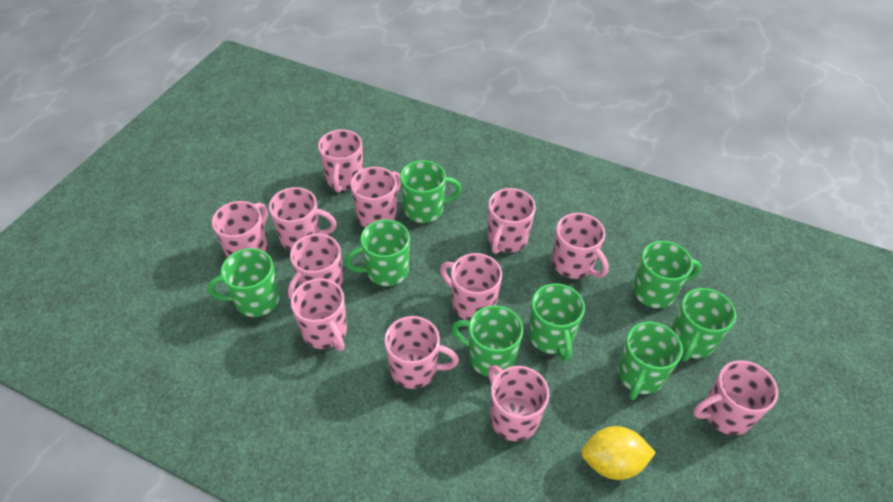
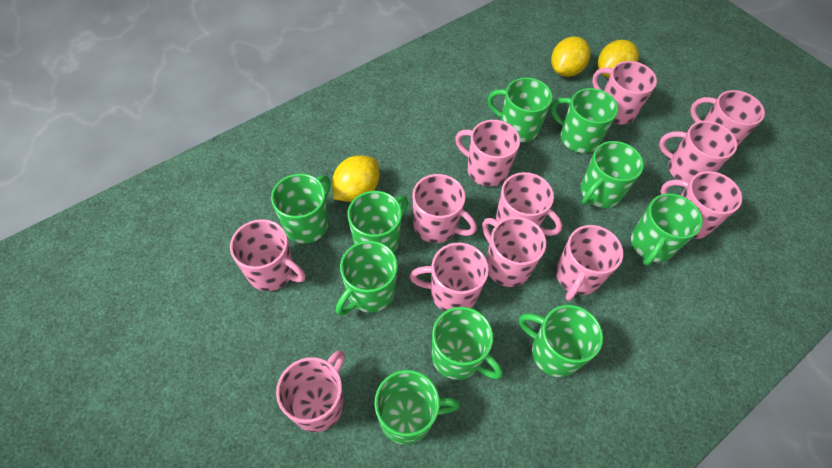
green mug: 8 -> 10
yellow lemon: 1 -> 3

